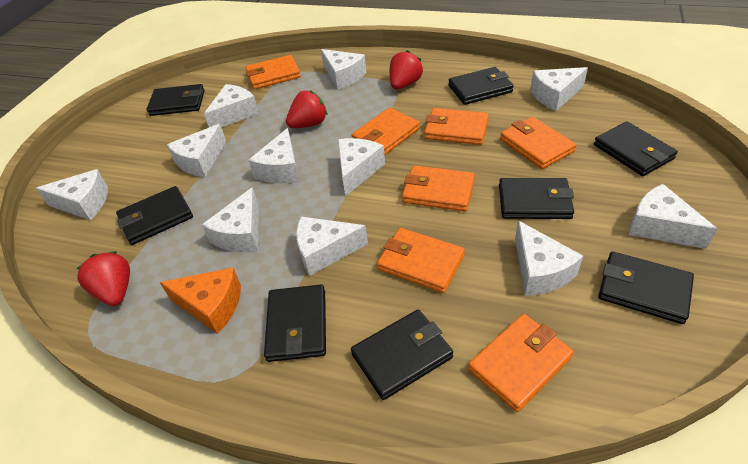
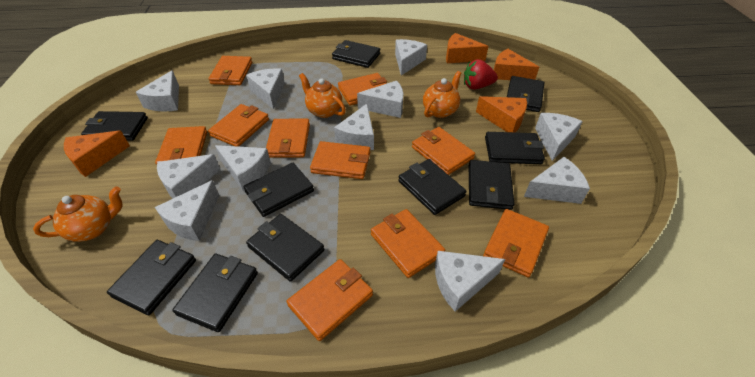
black wallet: 8 -> 10
orange cheese: 1 -> 4
orange teapot: 0 -> 3
orange wallet: 7 -> 10
red strawberry: 3 -> 1

